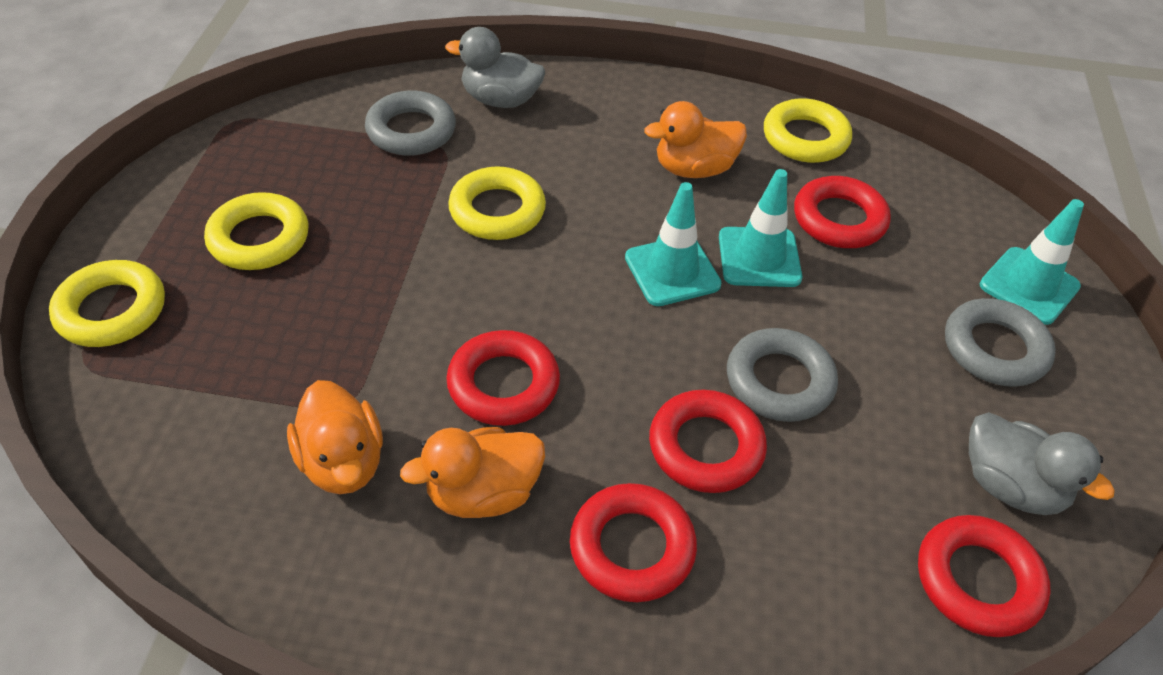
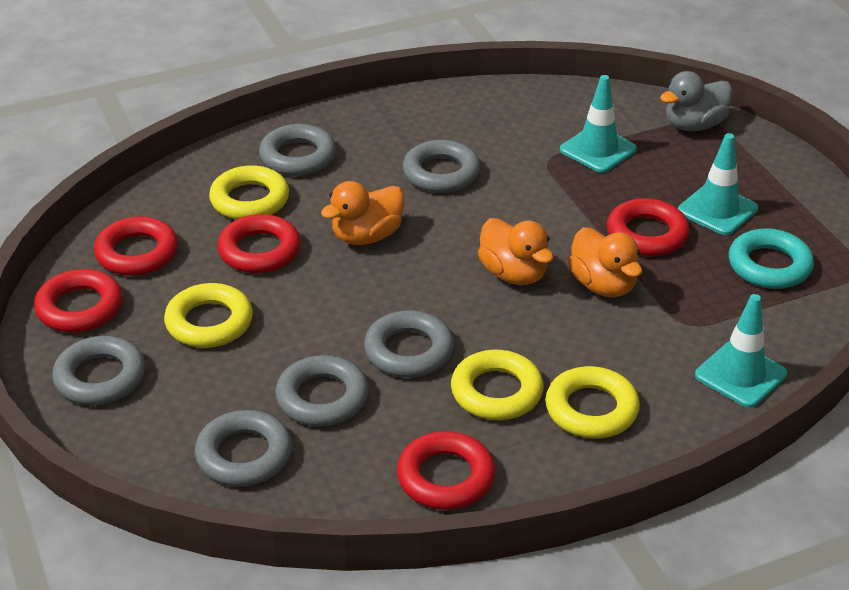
grey duck: 2 -> 1
grey ring: 3 -> 6
turquoise ring: 0 -> 1

